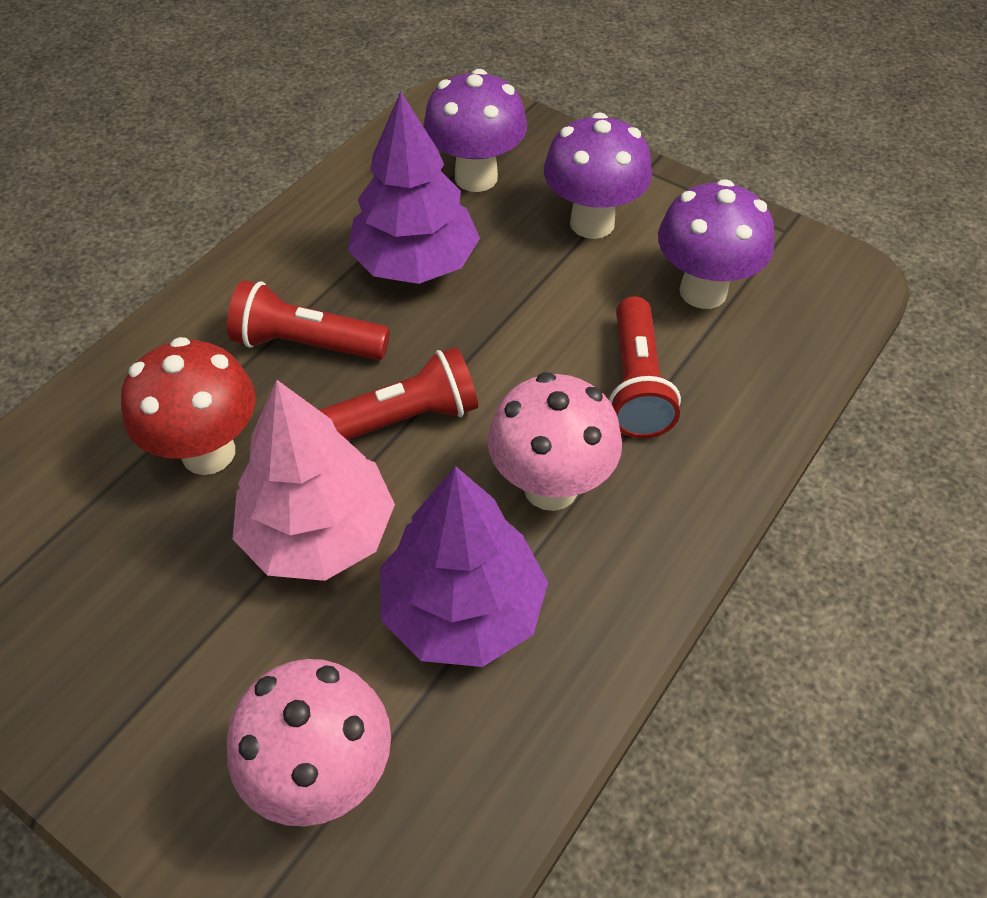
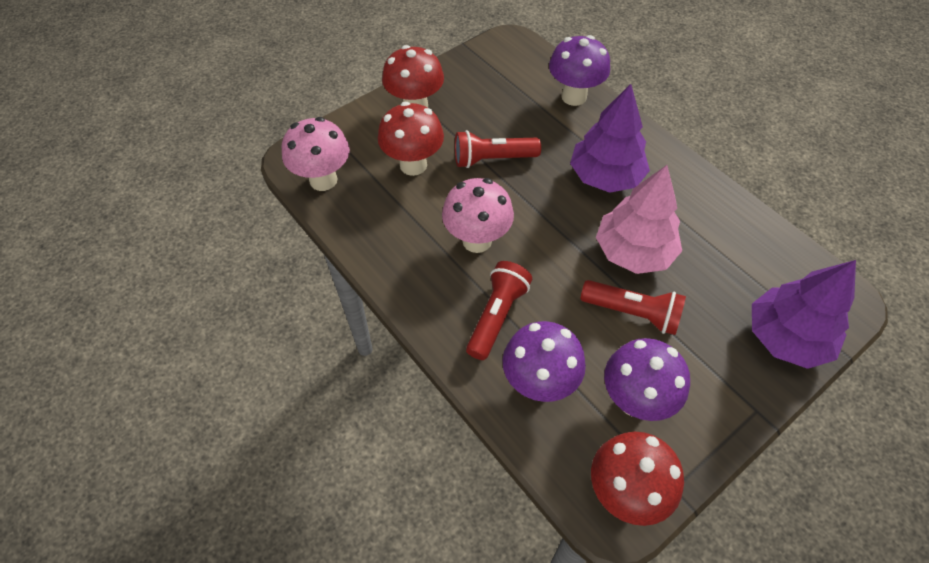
red mushroom: 1 -> 3

